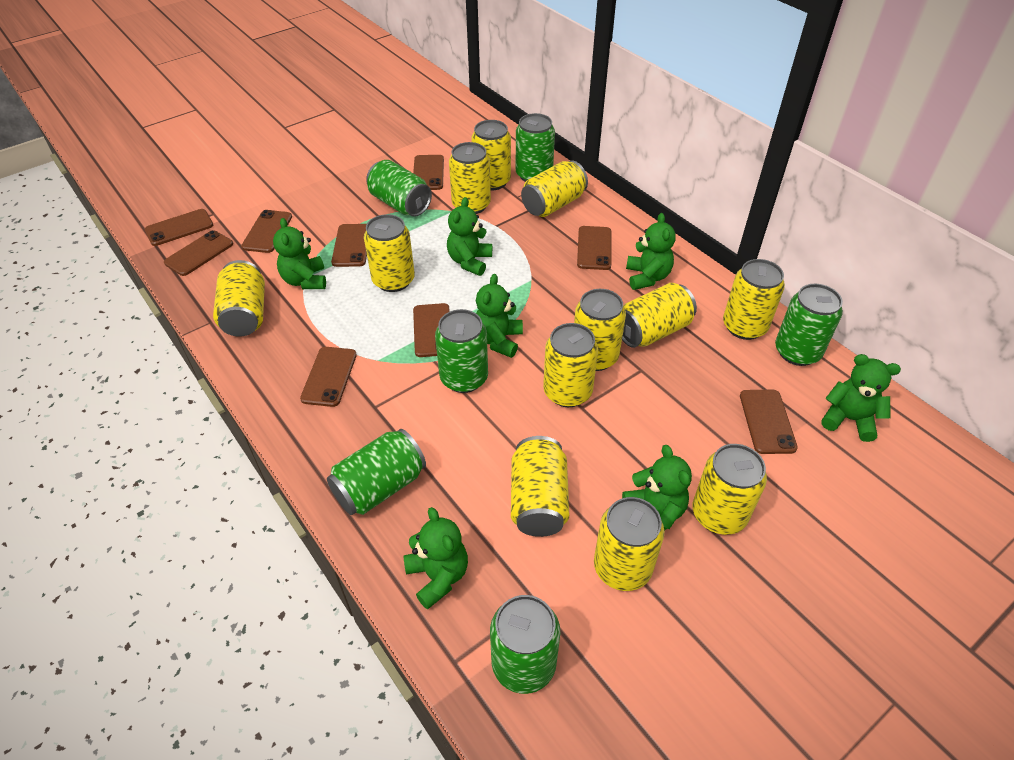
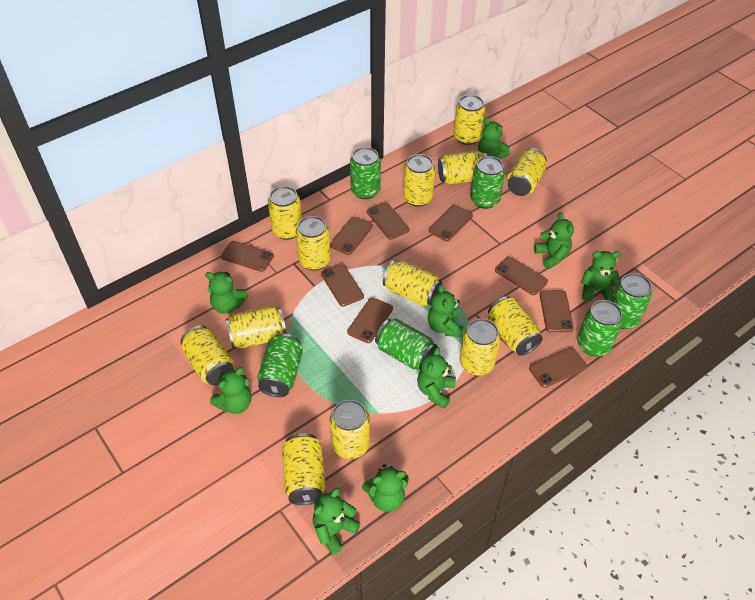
green teddy bear: 7 -> 9
yellow can: 12 -> 13

